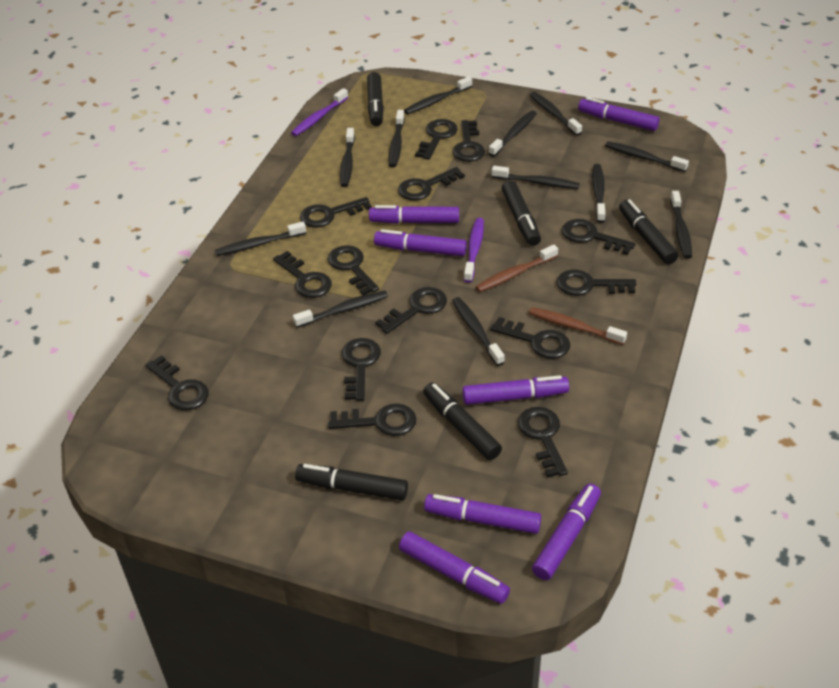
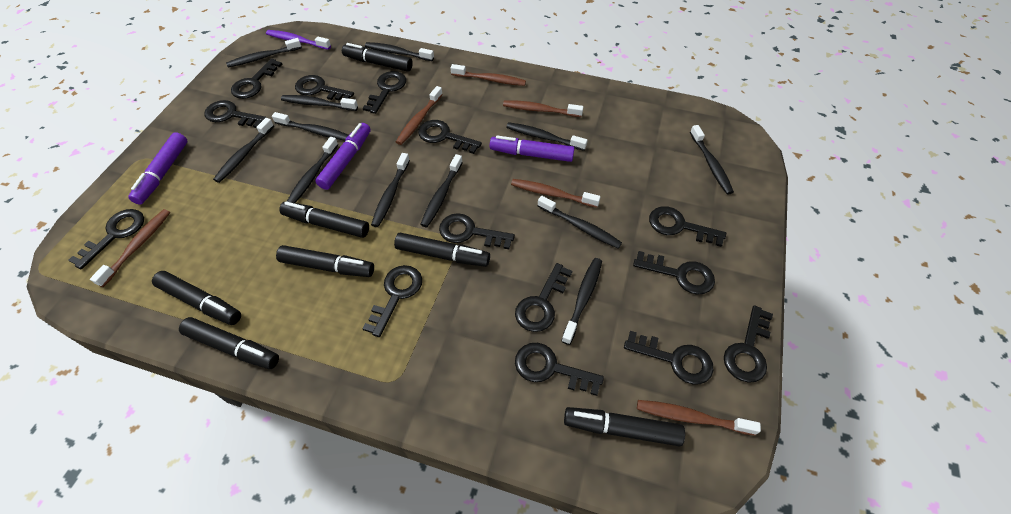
black marker: 5 -> 7
brown toothbrush: 2 -> 6
purple marker: 7 -> 3
purple toothbrush: 2 -> 1

